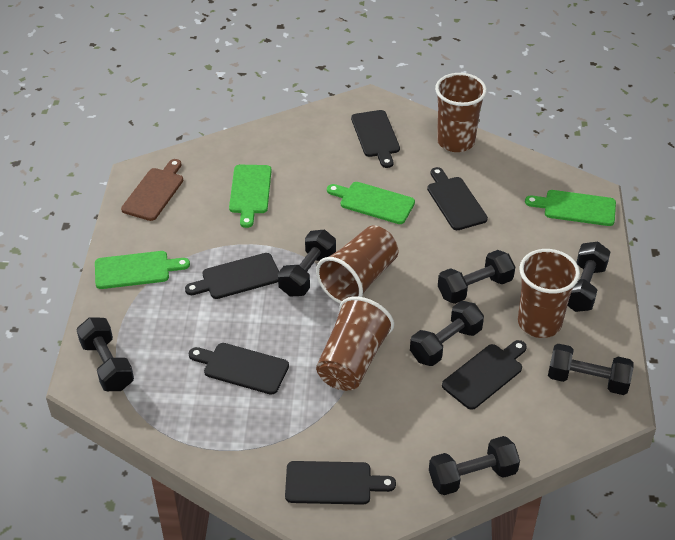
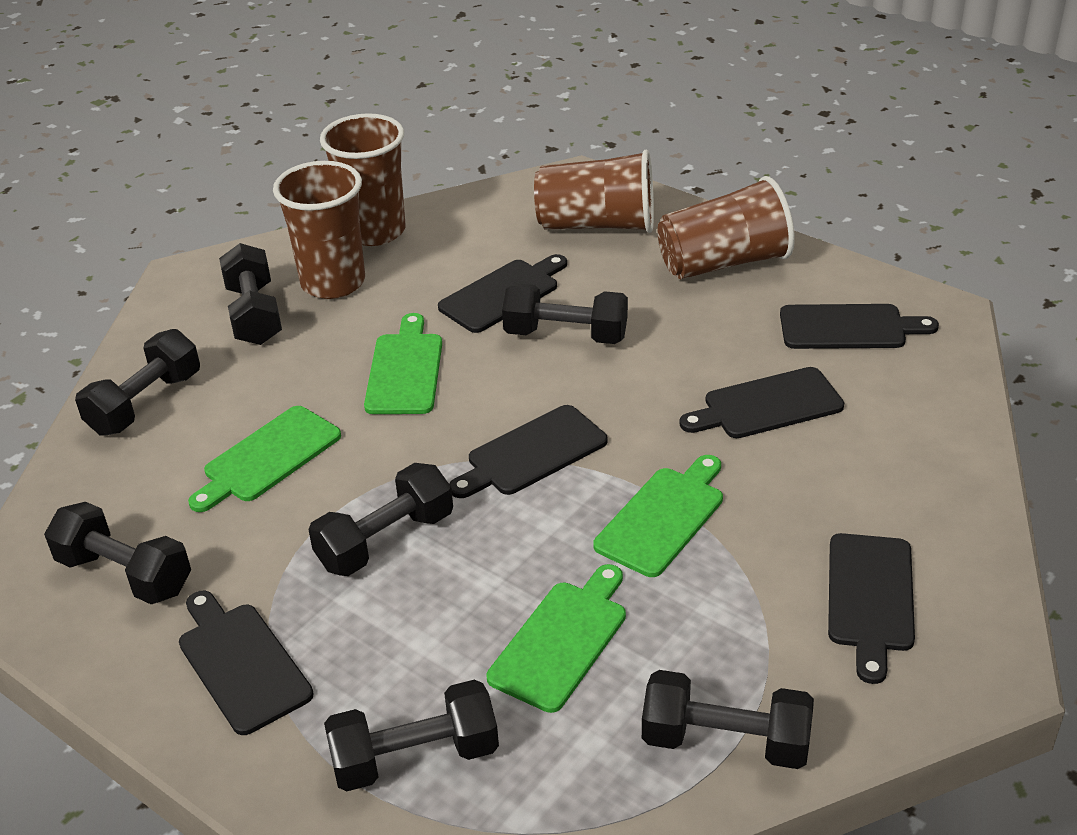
brown cutting board: 1 -> 0

